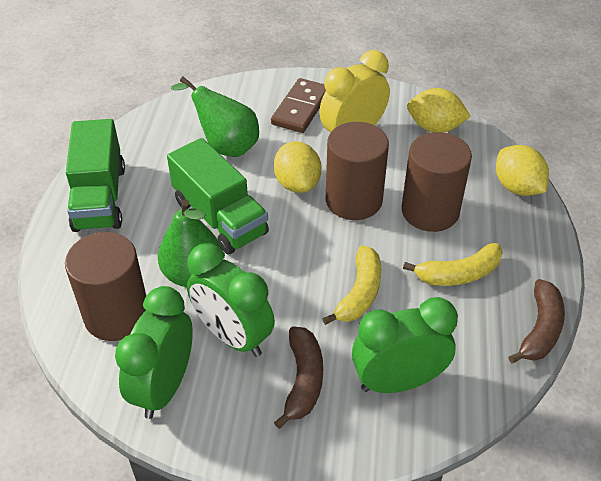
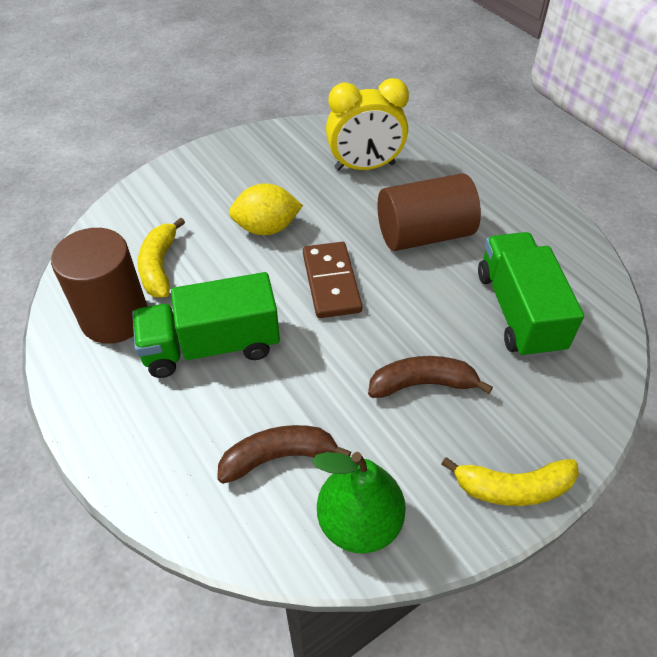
brown cylinder: 3 -> 2
green clock: 3 -> 0
green pear: 2 -> 1
yellow lemon: 3 -> 1

